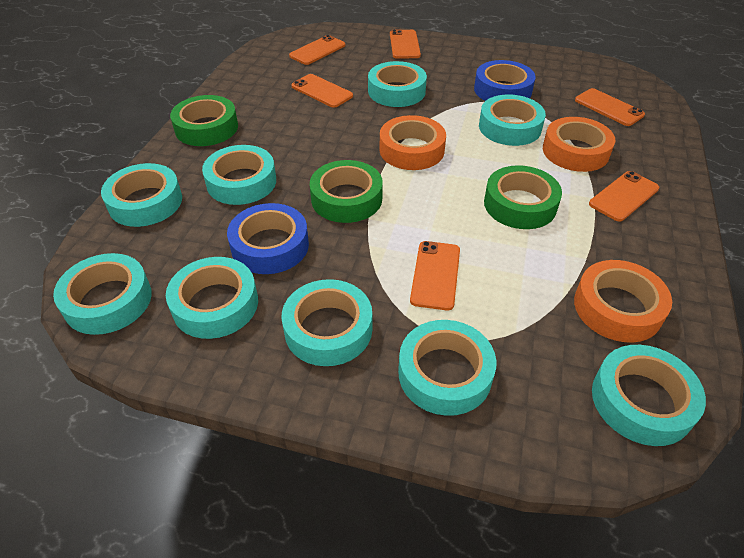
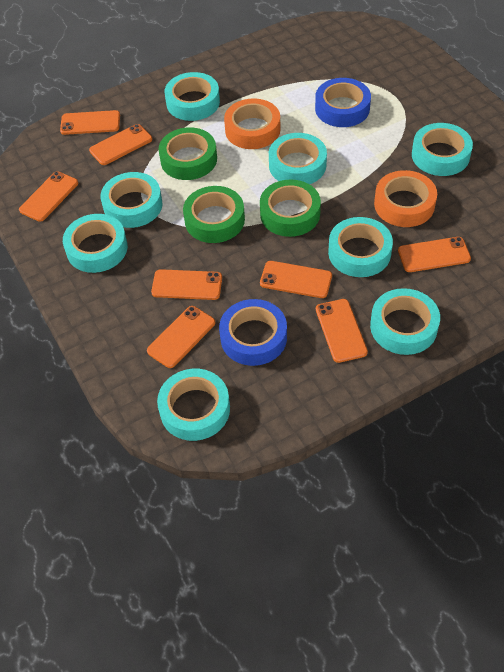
orange phone: 6 -> 8
orange tape: 3 -> 2
turquoise tape: 9 -> 8

